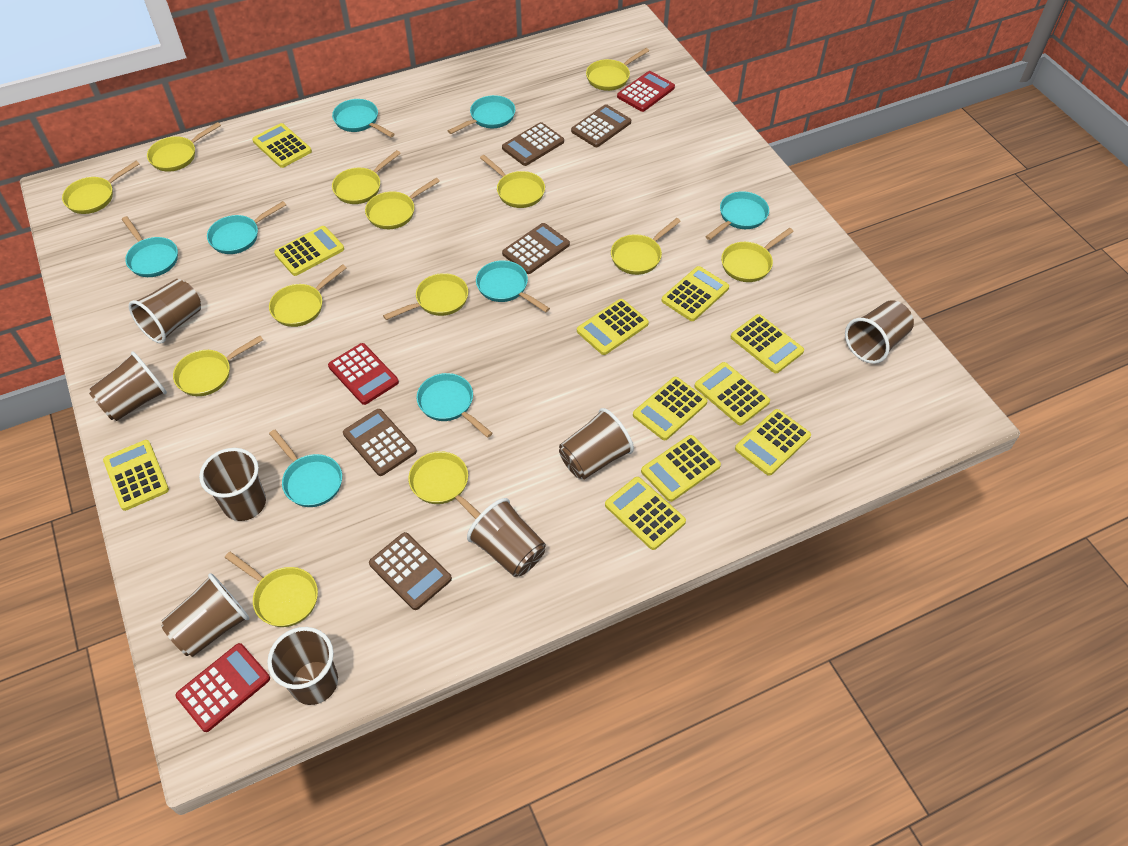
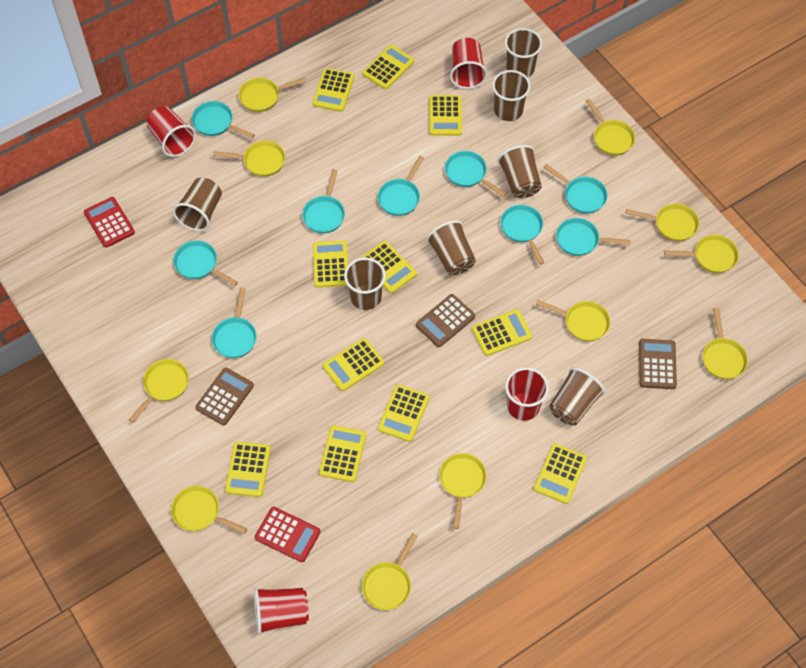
brown calculator: 5 -> 3
brown cup: 8 -> 7
red calculator: 3 -> 2
red cup: 0 -> 4
turquoise pan: 8 -> 9
yellow pan: 13 -> 11

